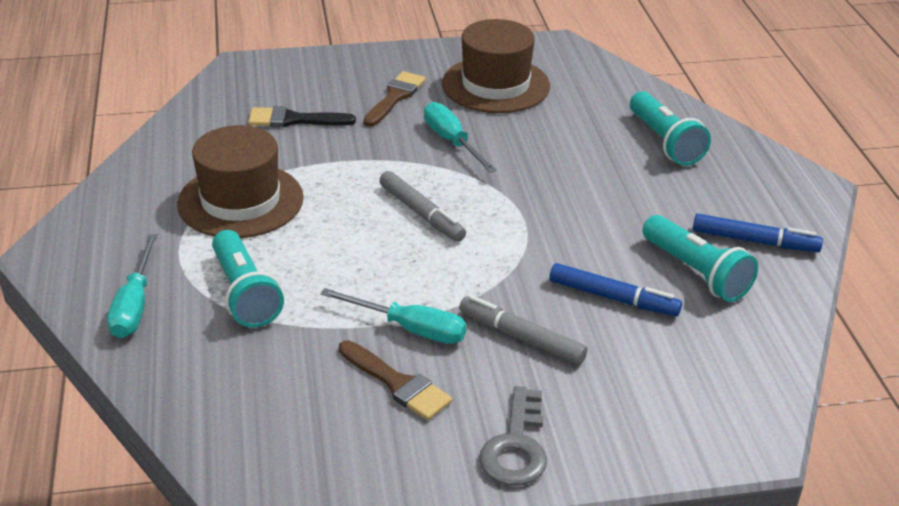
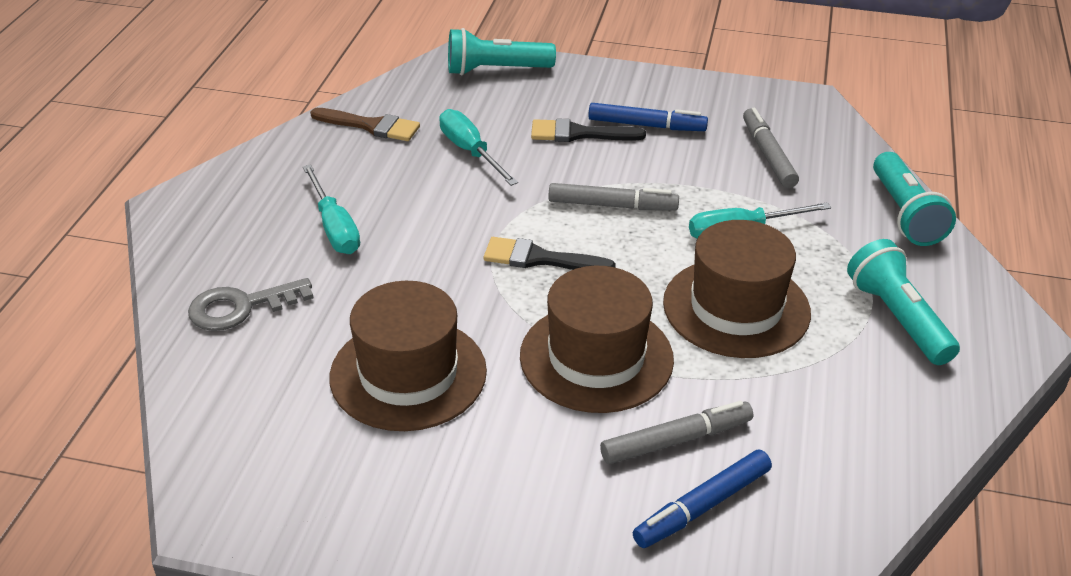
black brush: 1 -> 2
brown brush: 2 -> 1
brown hat: 2 -> 3
grey marker: 2 -> 3

